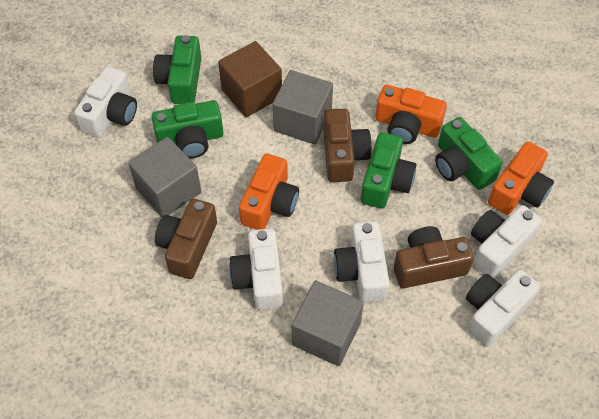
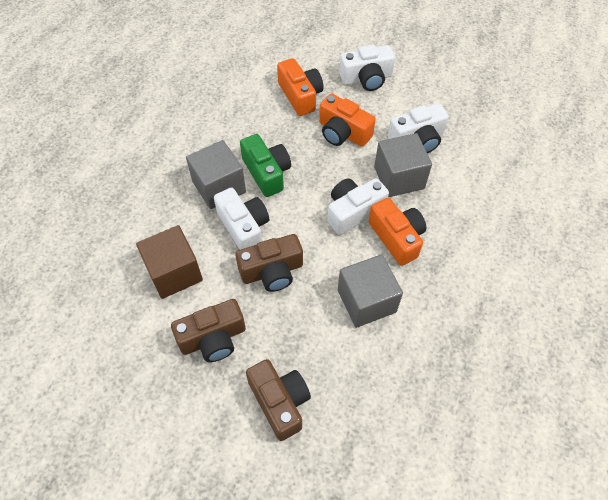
green camera: 4 -> 1
white camera: 5 -> 4

